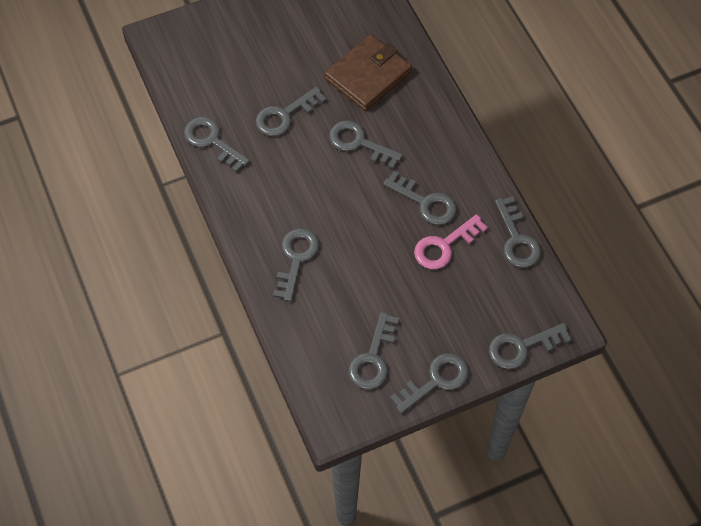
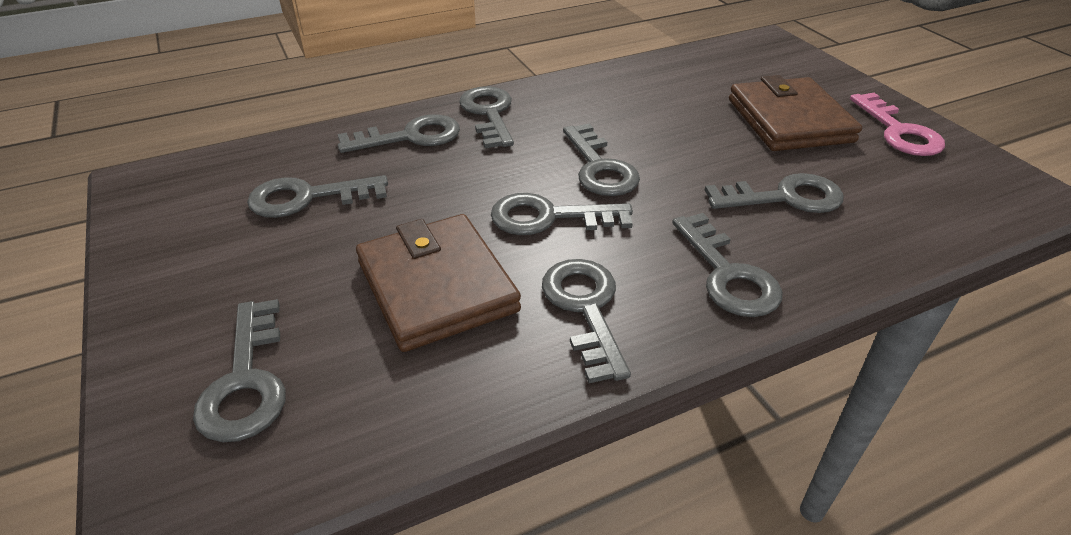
brown wallet: 1 -> 2

